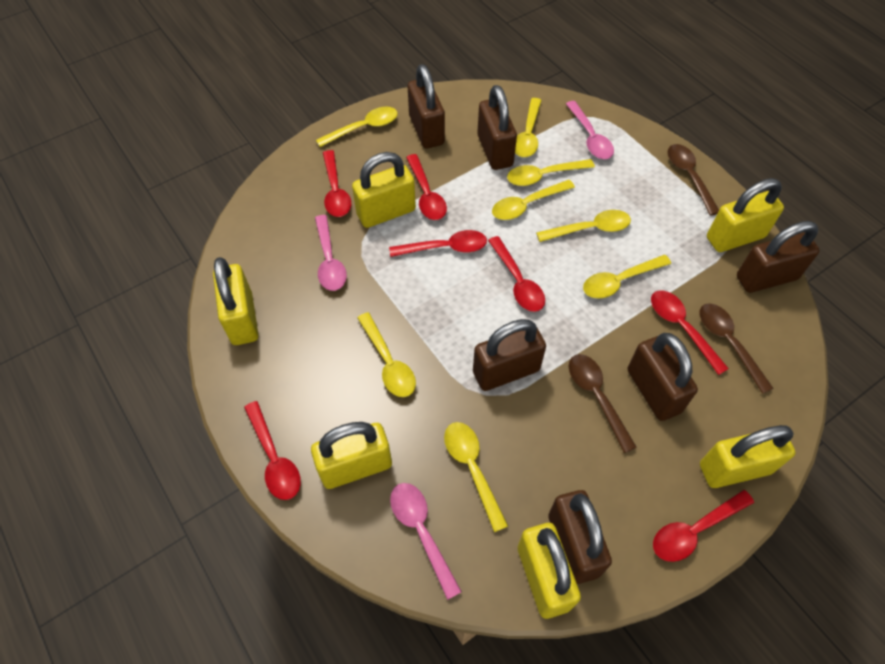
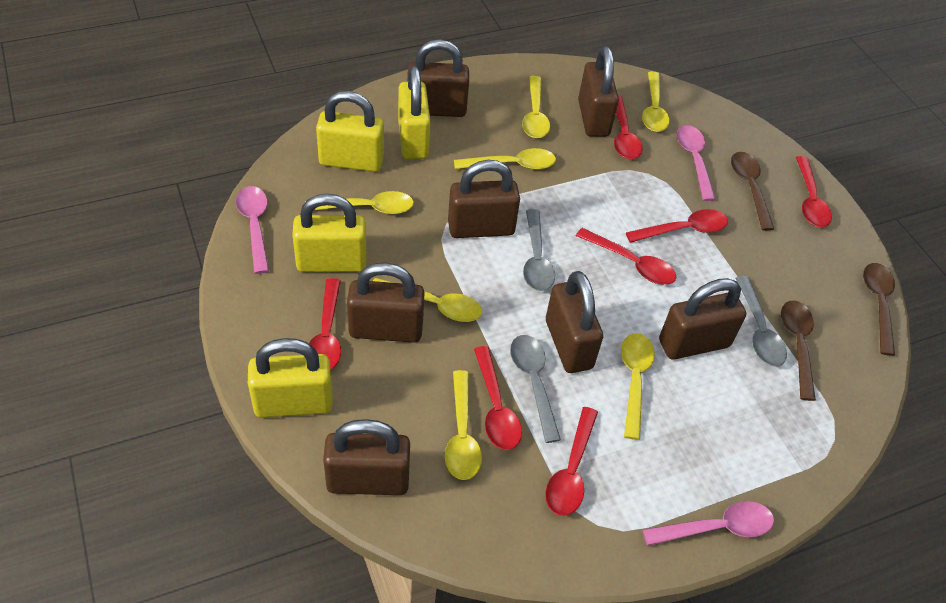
brown padlock: 6 -> 7
grey spoon: 0 -> 3
yellow padlock: 6 -> 4
yellow spoon: 8 -> 7

